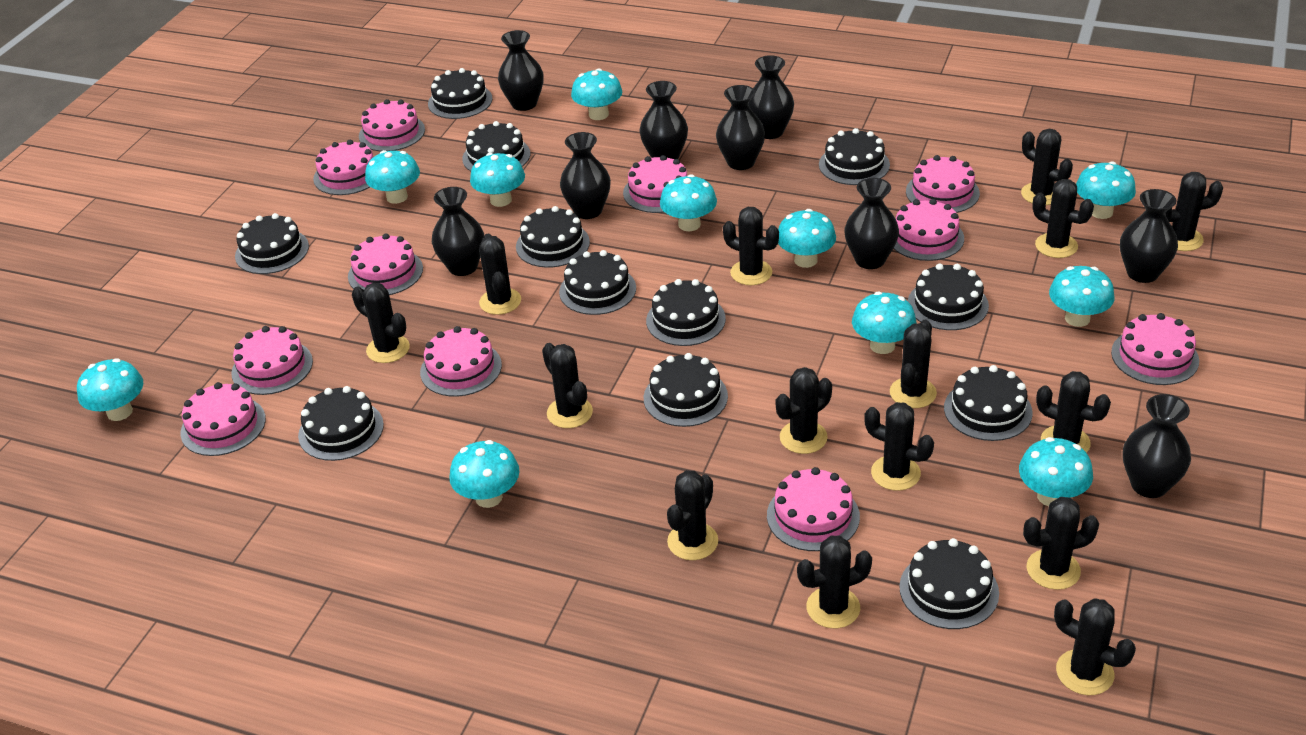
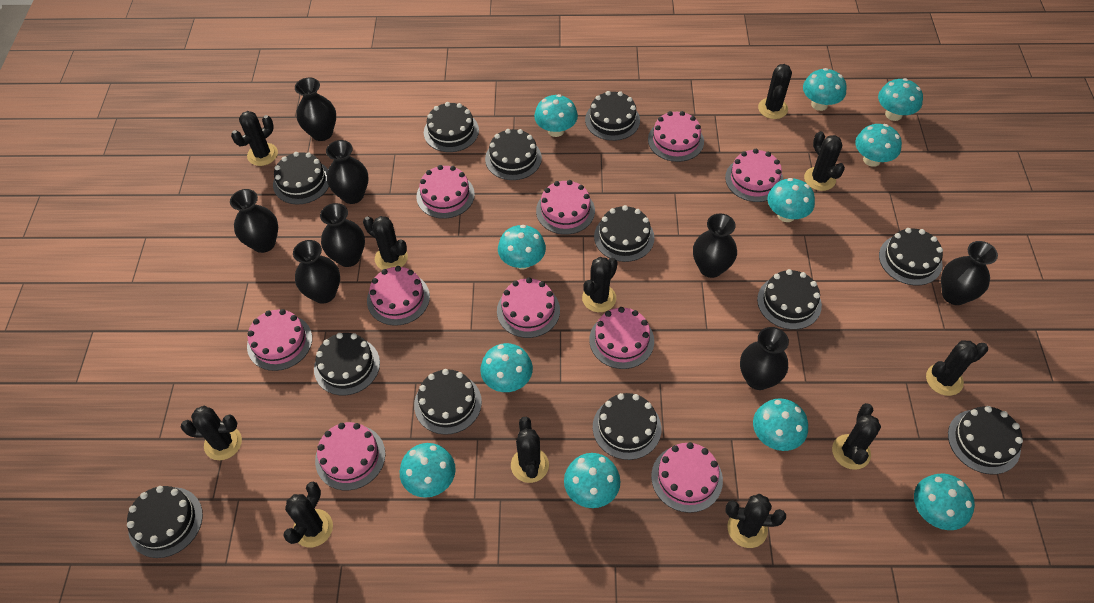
black cactus: 15 -> 11
black vase: 9 -> 8
pink cake: 11 -> 10

